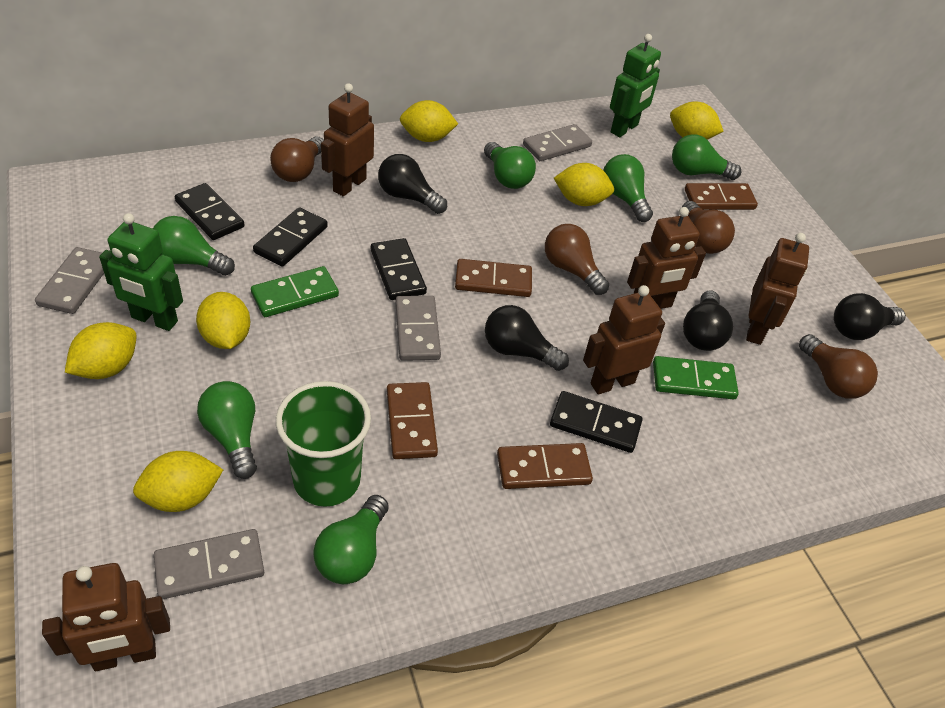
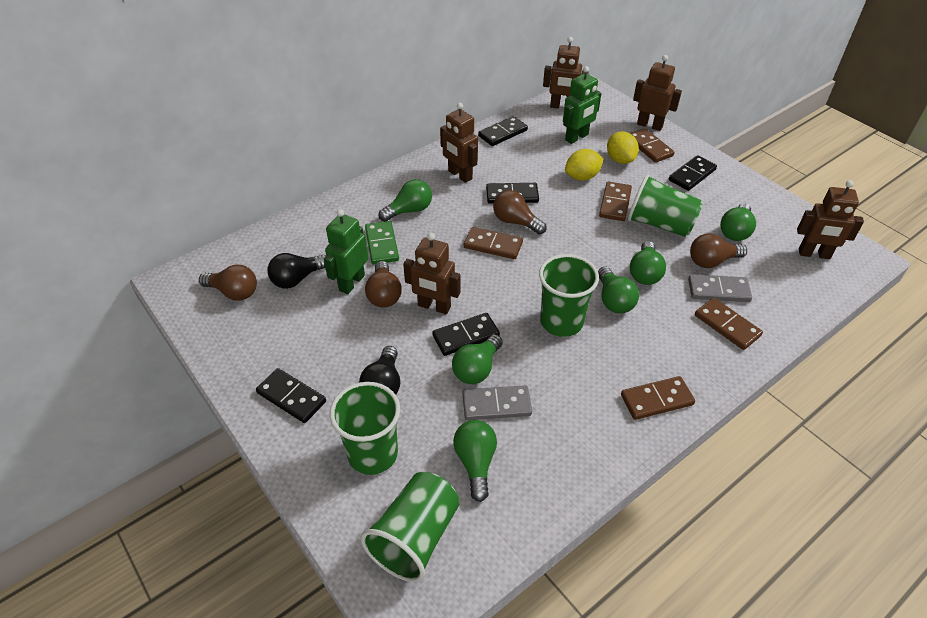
black domino: 4 -> 5
black light bulb: 4 -> 2
brown domino: 4 -> 5
green cup: 1 -> 4
green domino: 2 -> 1
grey domino: 4 -> 2
yellow lemon: 6 -> 2

